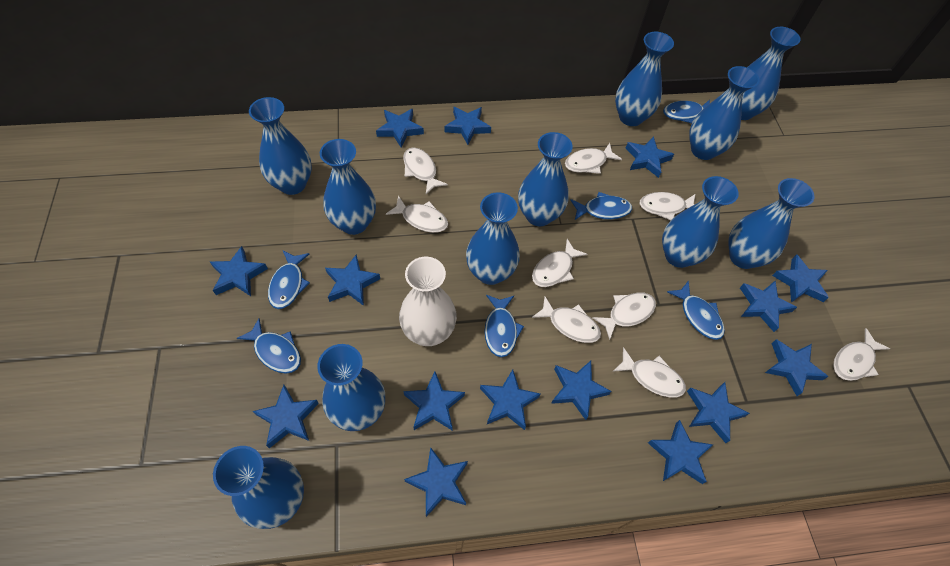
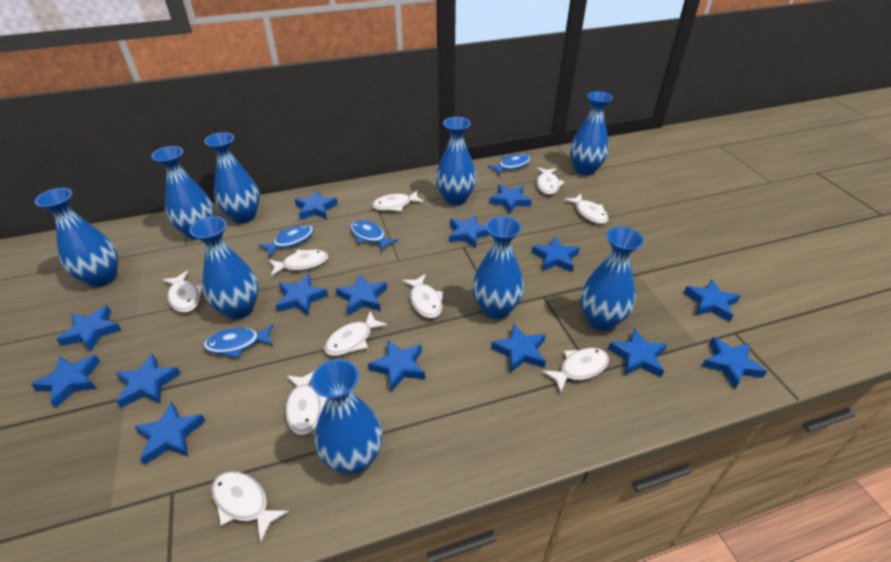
blue fish: 6 -> 4
blue vase: 11 -> 9
white fish: 9 -> 10
white vase: 1 -> 0

